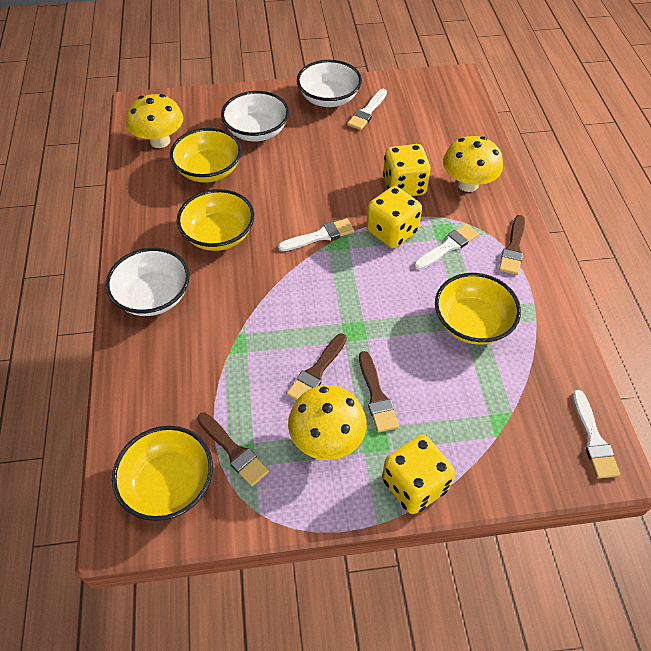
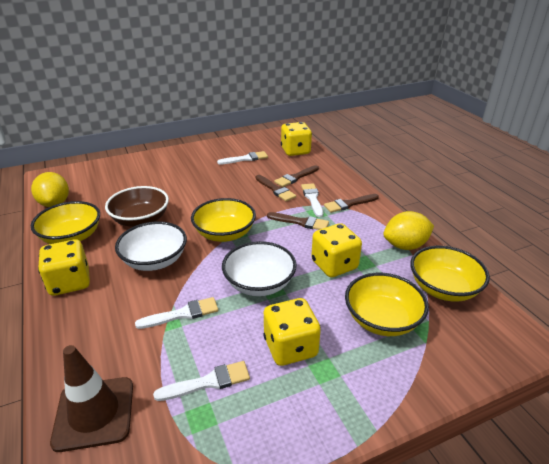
brown bowl: 0 -> 1
brown traffic cone: 0 -> 1
white bowl: 3 -> 2
yellow dice: 3 -> 4
yellow lemon: 0 -> 2
yellow mushroom: 3 -> 0

